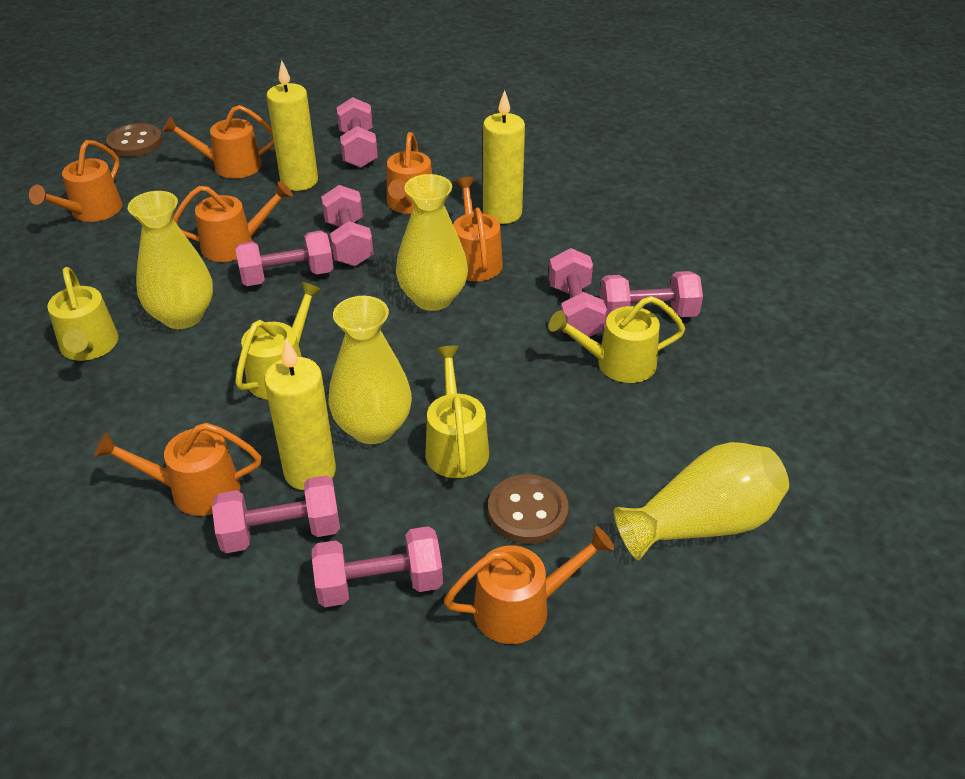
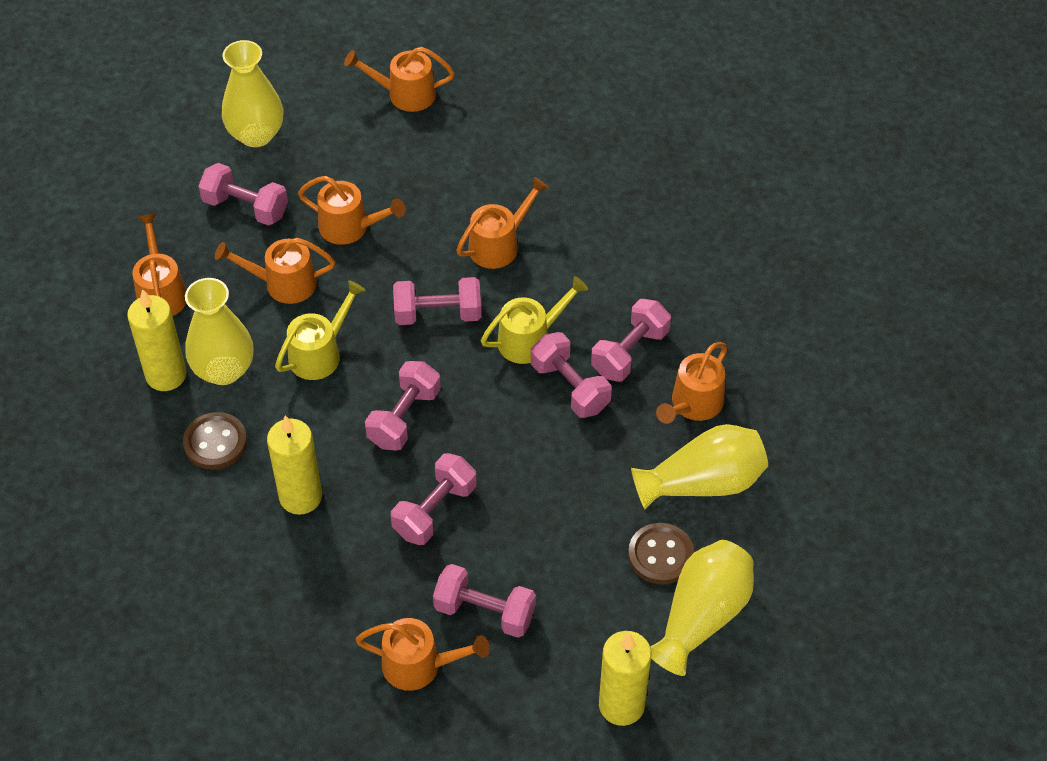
yellow watering can: 4 -> 2

